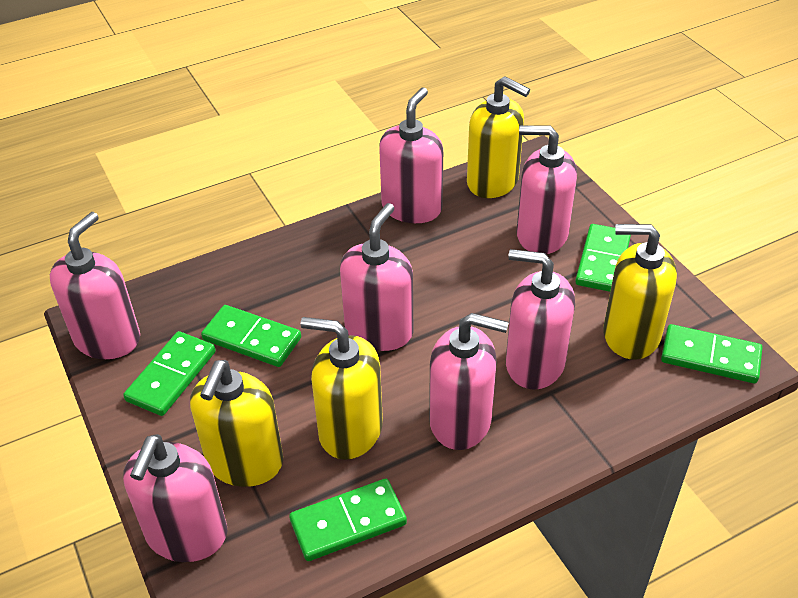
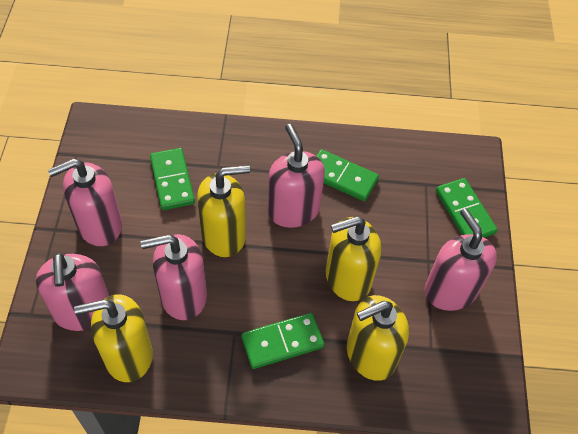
green domino: 5 -> 4
pink soap dispenser: 7 -> 5

